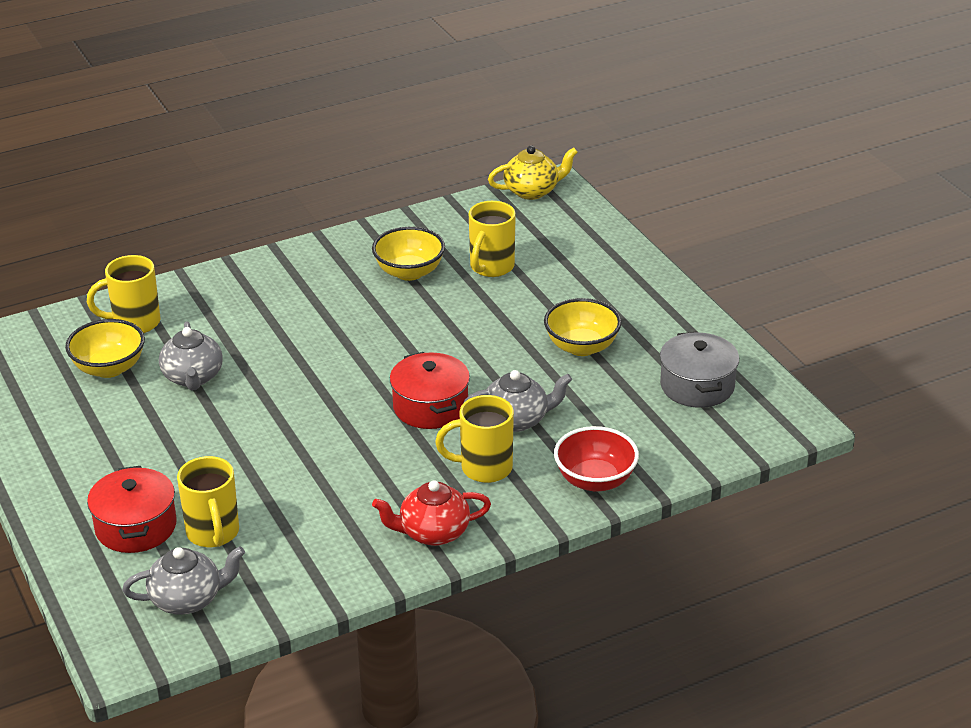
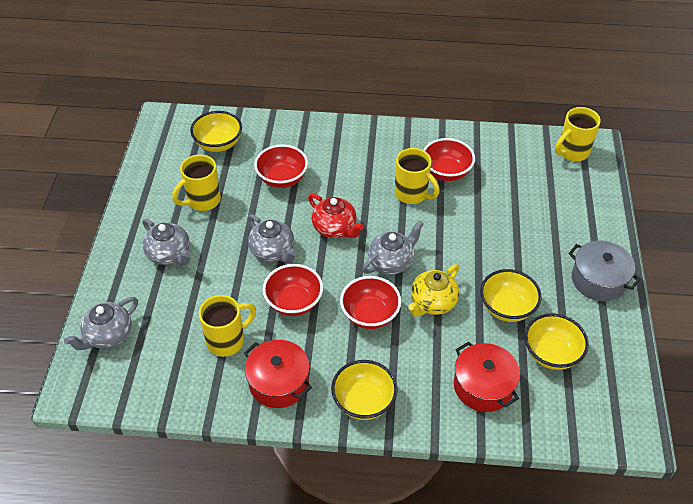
grey teapot: 3 -> 4
red bowl: 1 -> 4
yellow bowl: 3 -> 4

